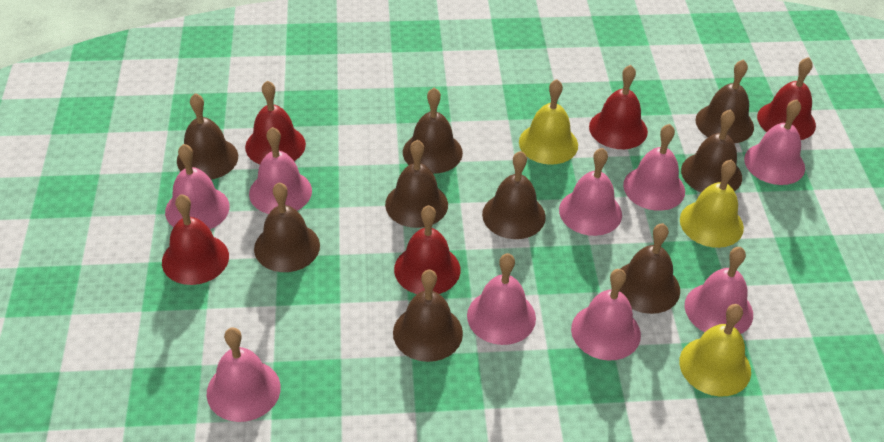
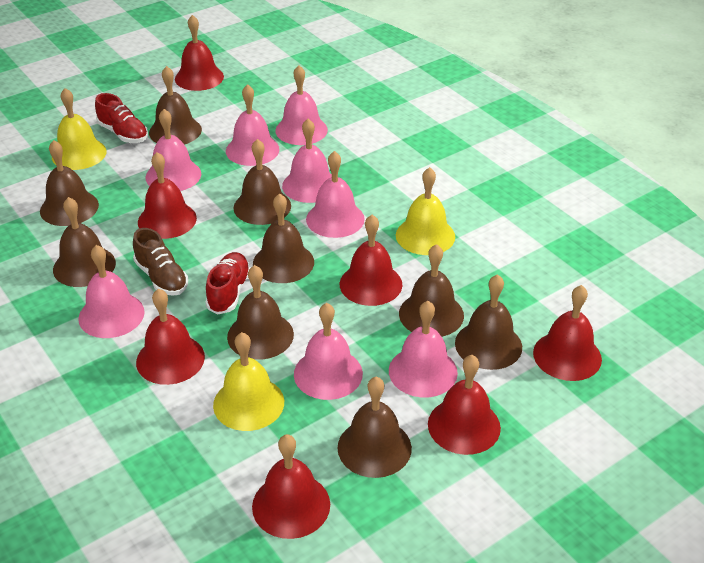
brown shoe: 0 -> 1
pink bell: 9 -> 8
red bell: 5 -> 7
red shoe: 0 -> 2

